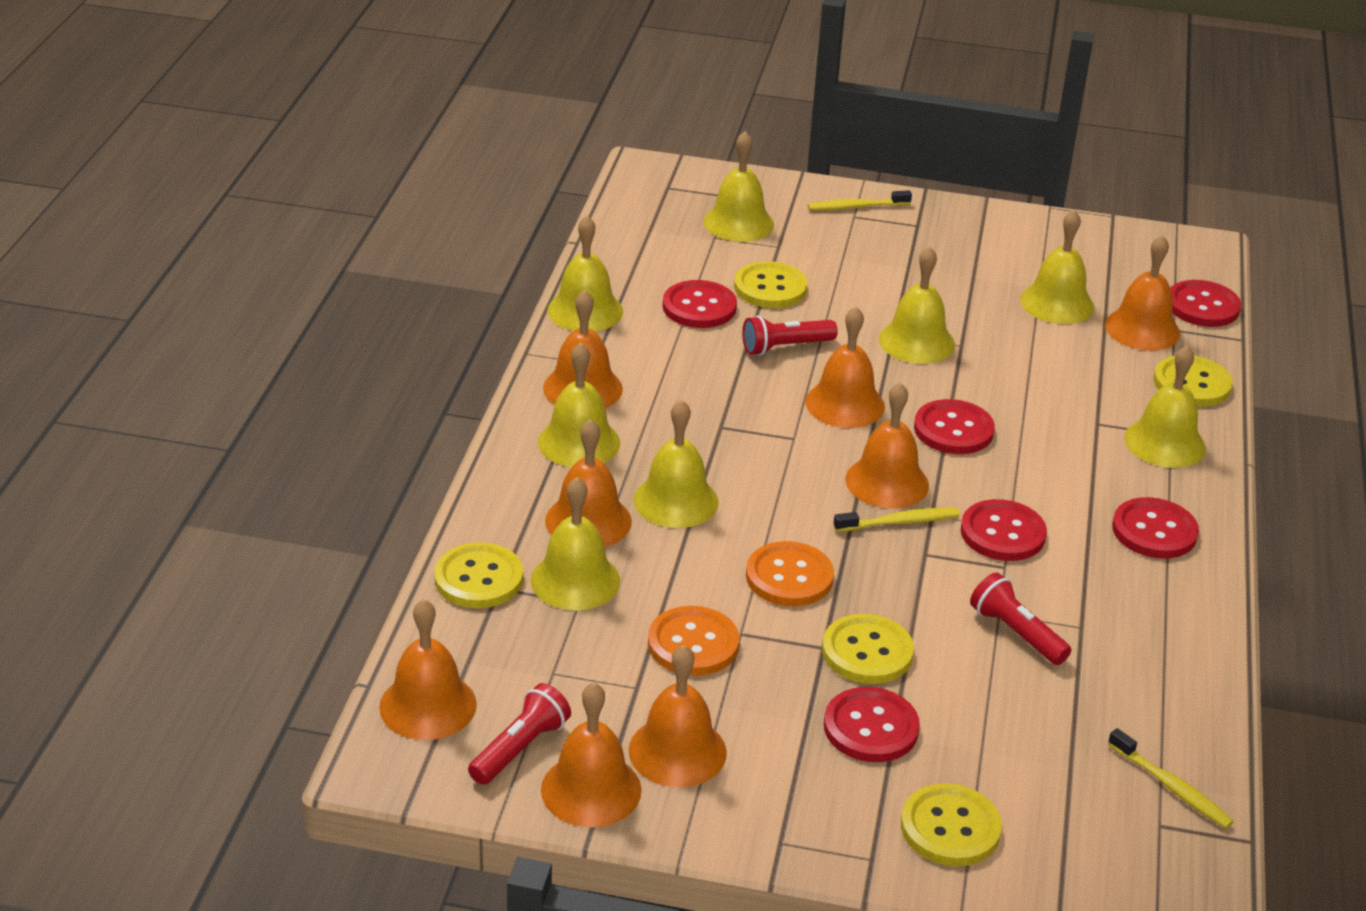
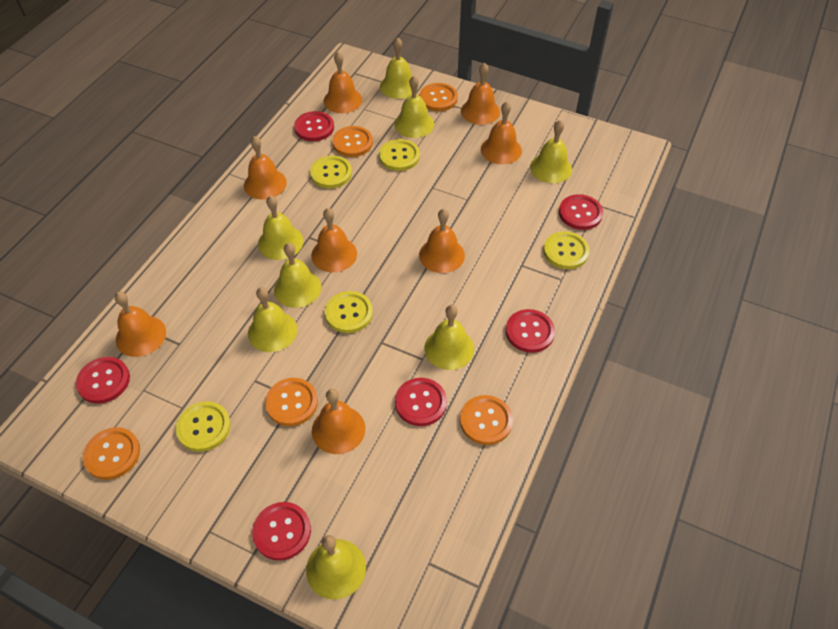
orange button: 2 -> 5
red flashlight: 3 -> 0
yellow toothbrush: 3 -> 0

